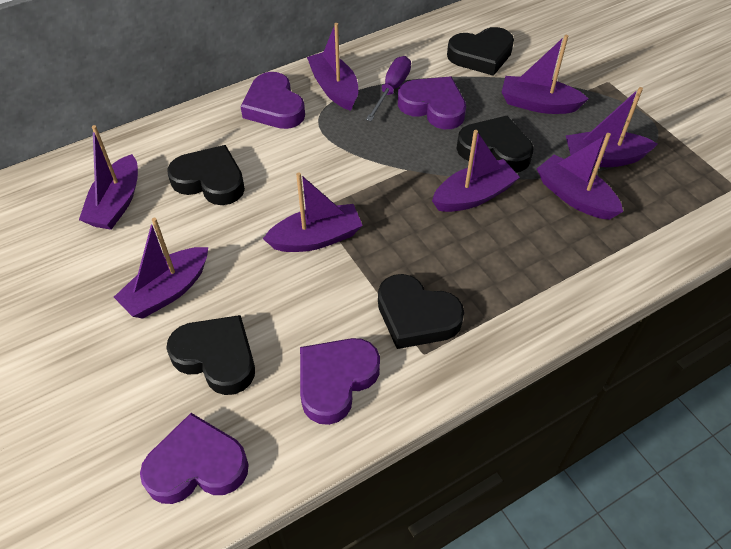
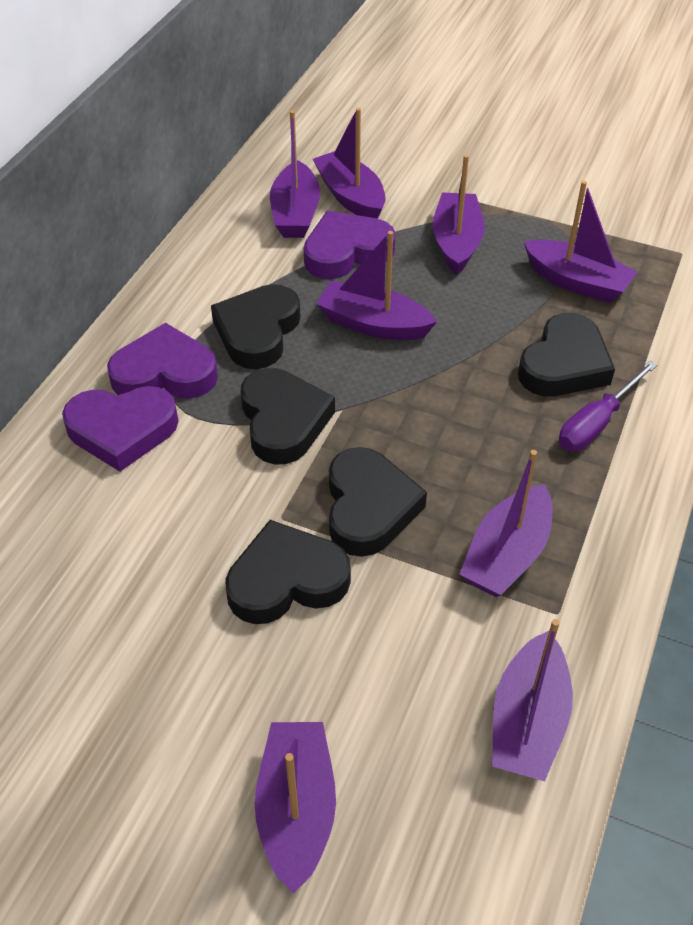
purple heart: 4 -> 3

